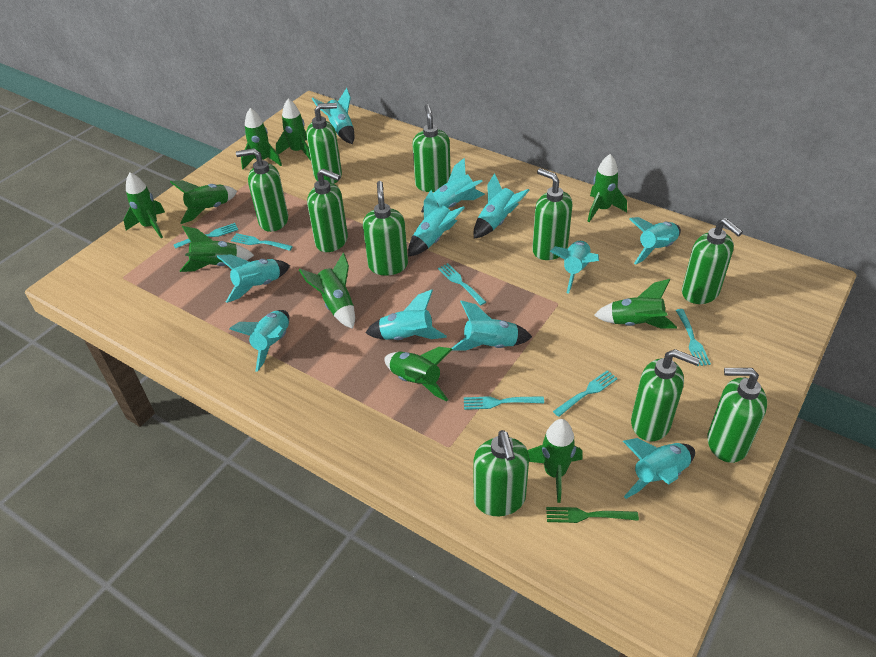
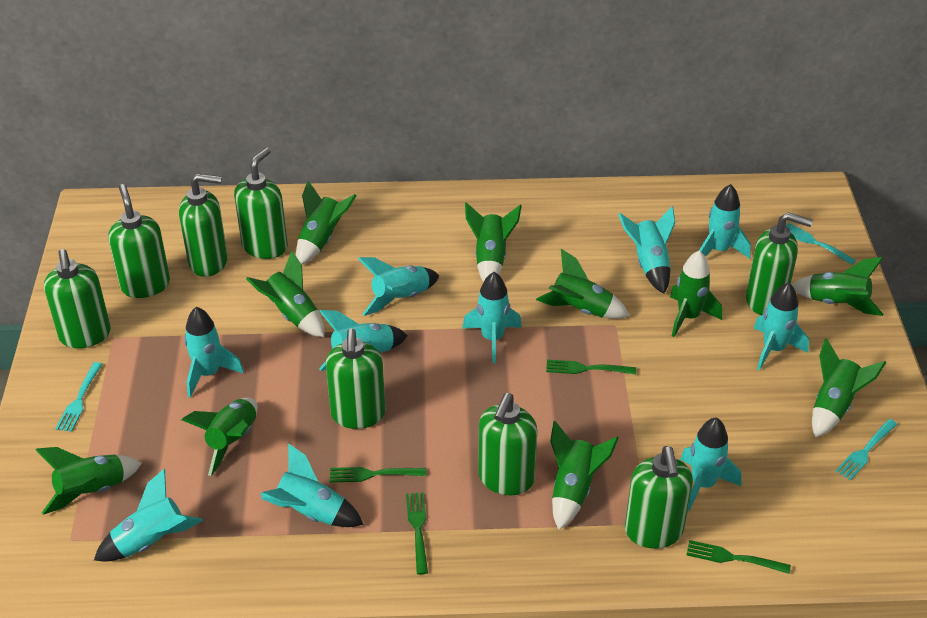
green fork: 1 -> 4
green soap dispenser: 10 -> 8
turquoise fork: 6 -> 3
turquoise rocket: 11 -> 10

